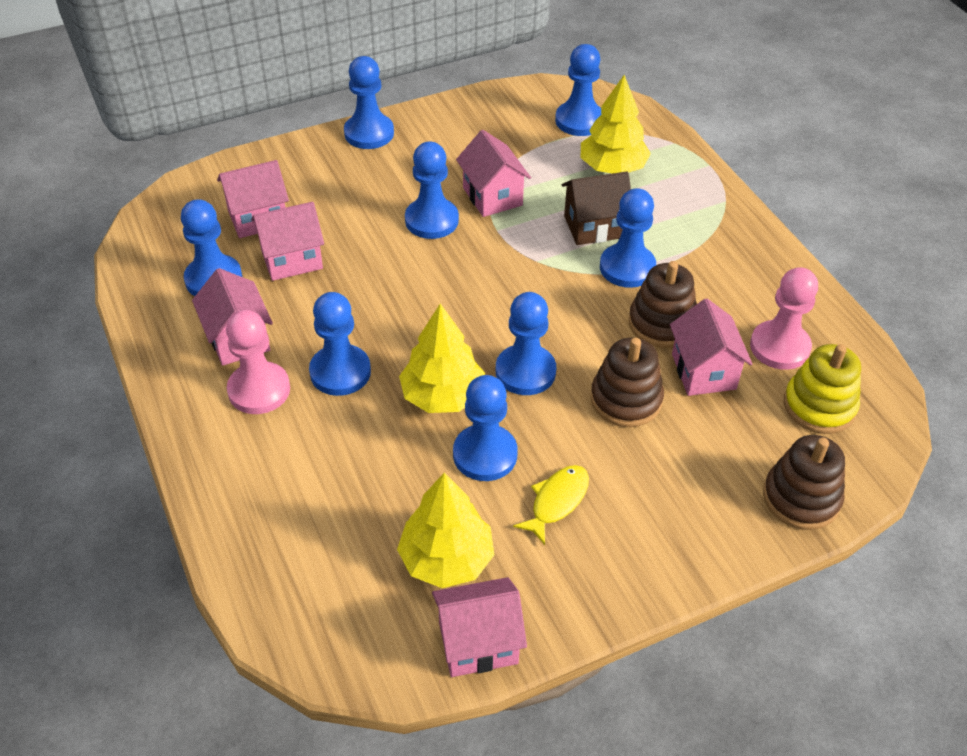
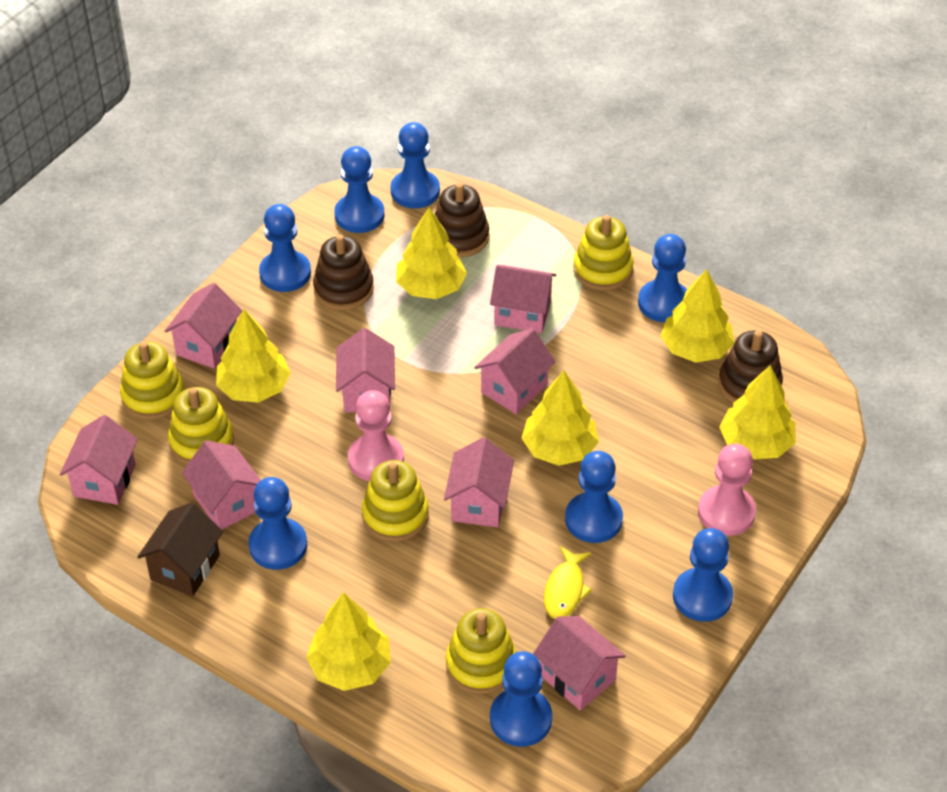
pink house: 6 -> 8
yellow stacking toy: 1 -> 5
yellow tree: 3 -> 6

